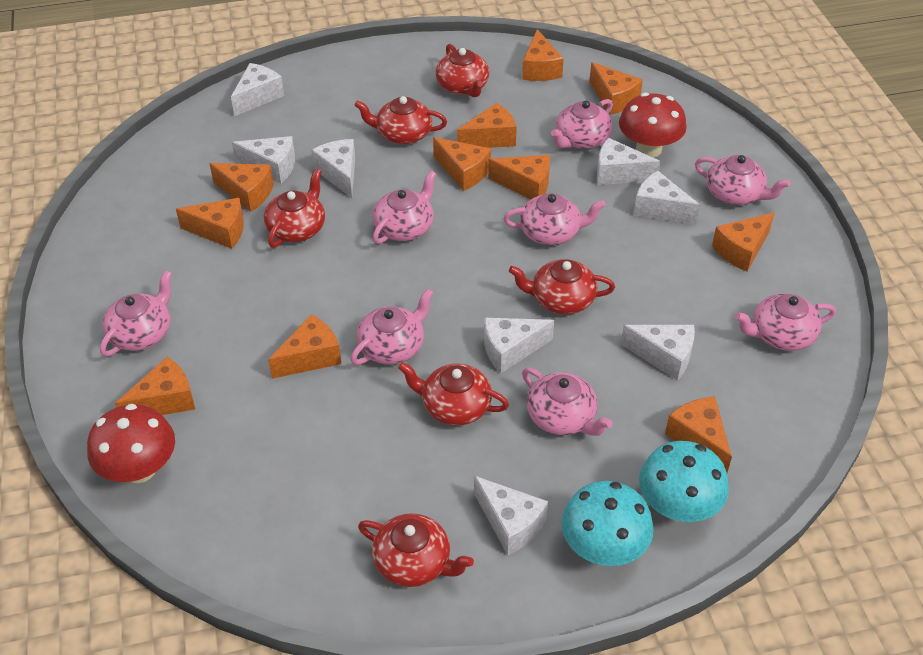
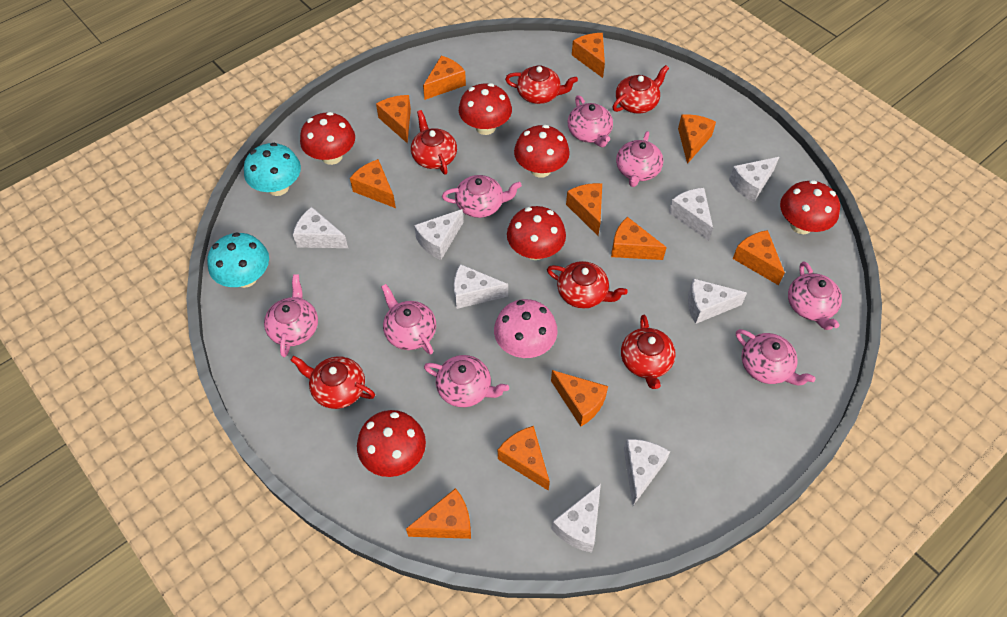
pink mushroom: 0 -> 1
red mushroom: 2 -> 6

